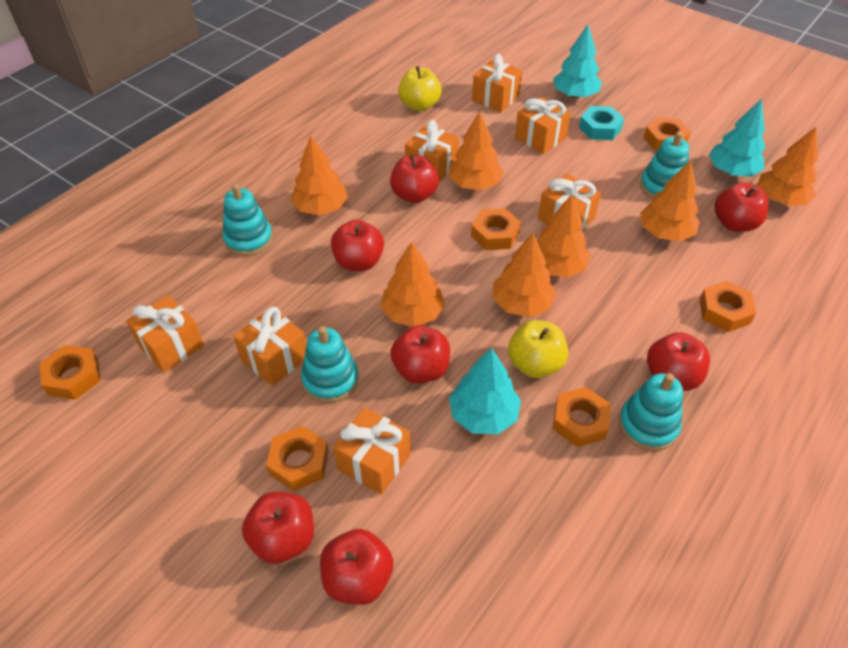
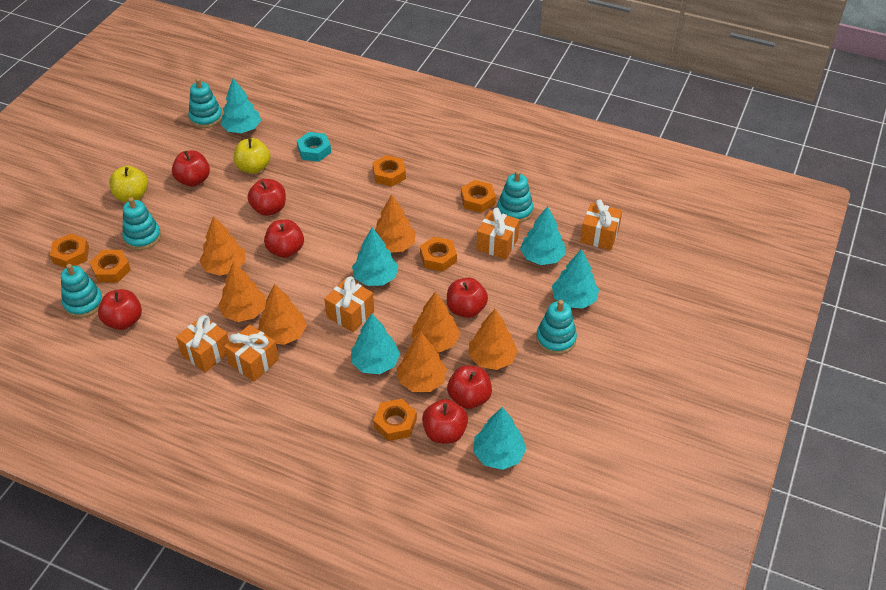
orange gift: 7 -> 5
turquoise stacking toy: 4 -> 5
turquoise tree: 3 -> 6

